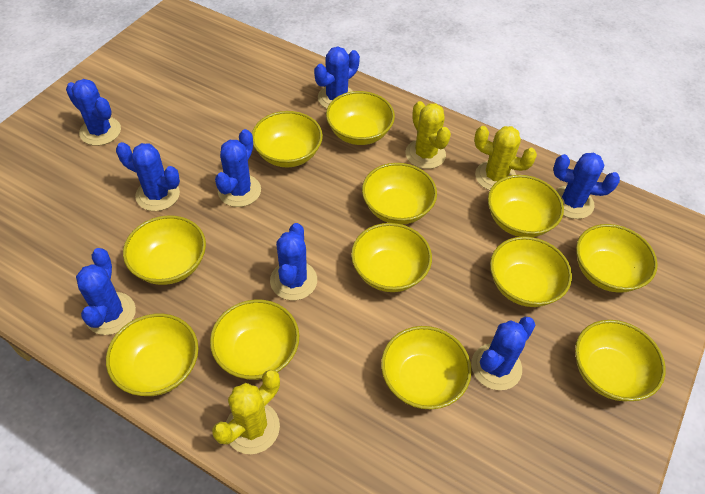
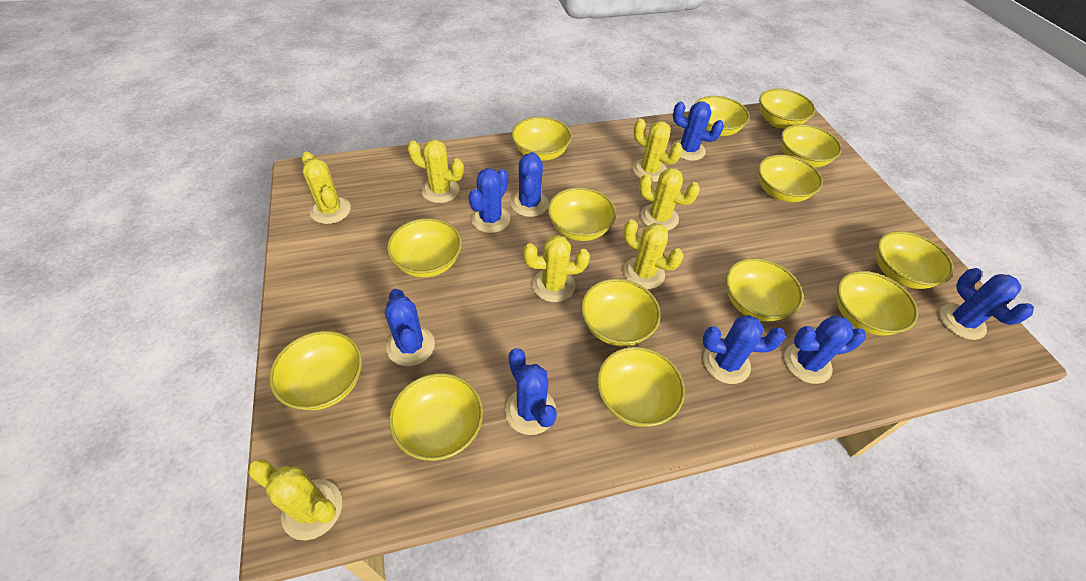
yellow bowl: 12 -> 14
yellow cactus: 3 -> 7

